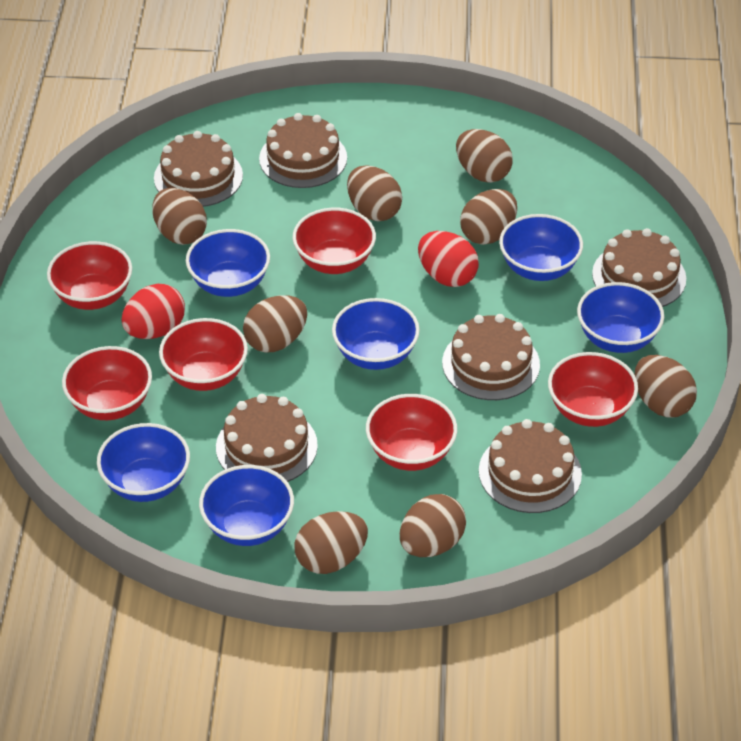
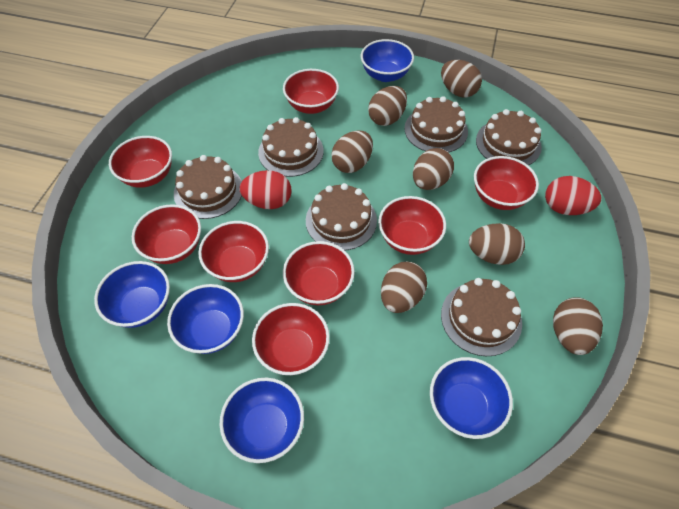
blue bowl: 6 -> 5
brown egg: 8 -> 7
red bowl: 6 -> 8

